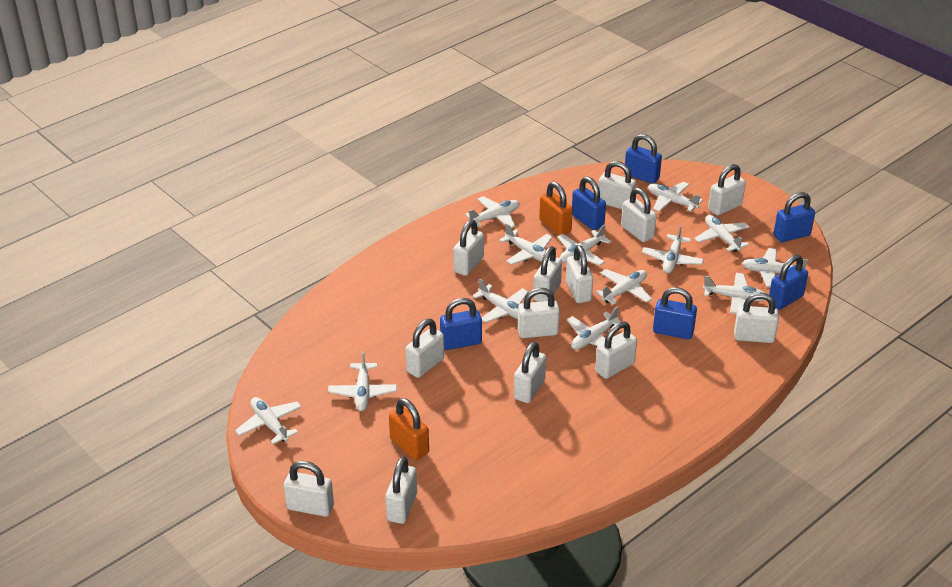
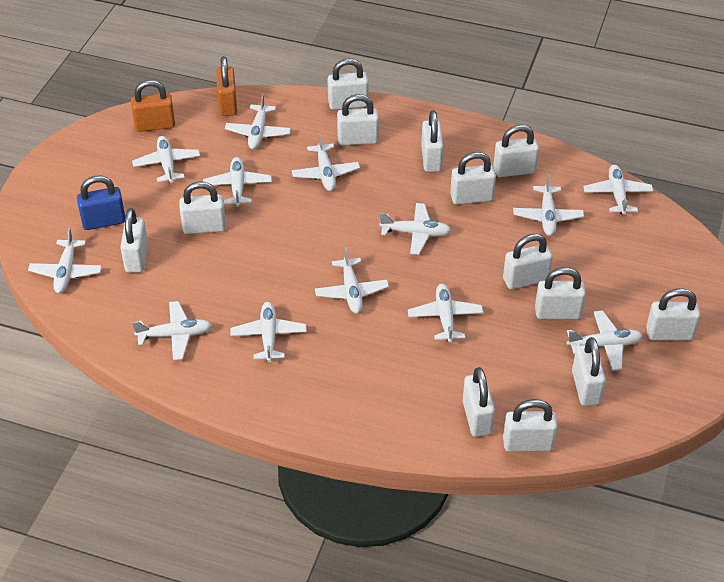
blue padlock: 6 -> 1

